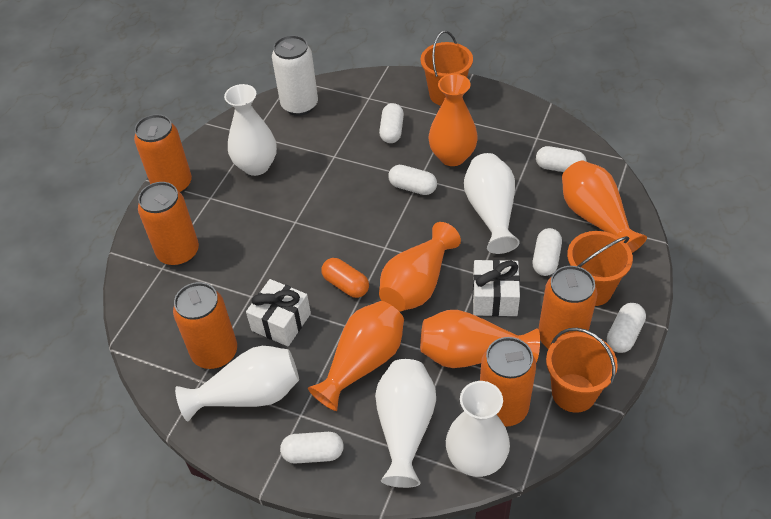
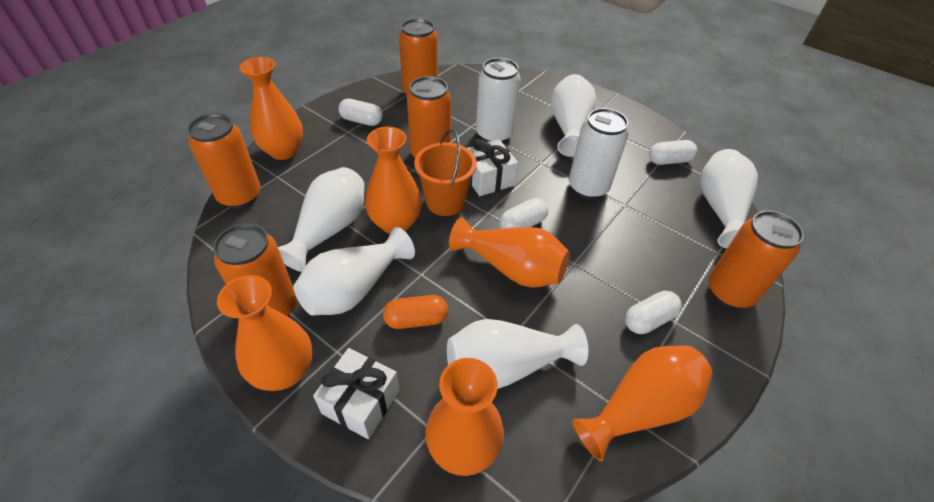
orange bucket: 3 -> 1
orange vase: 5 -> 6
white can: 1 -> 2
white capsule: 6 -> 4

